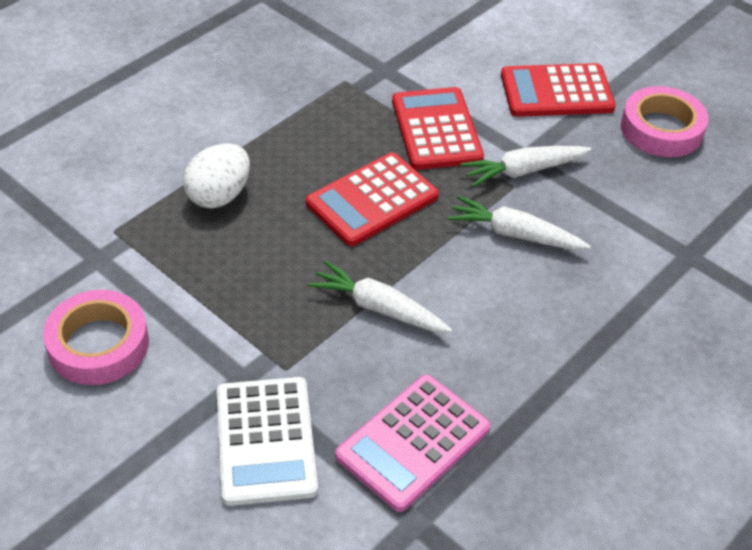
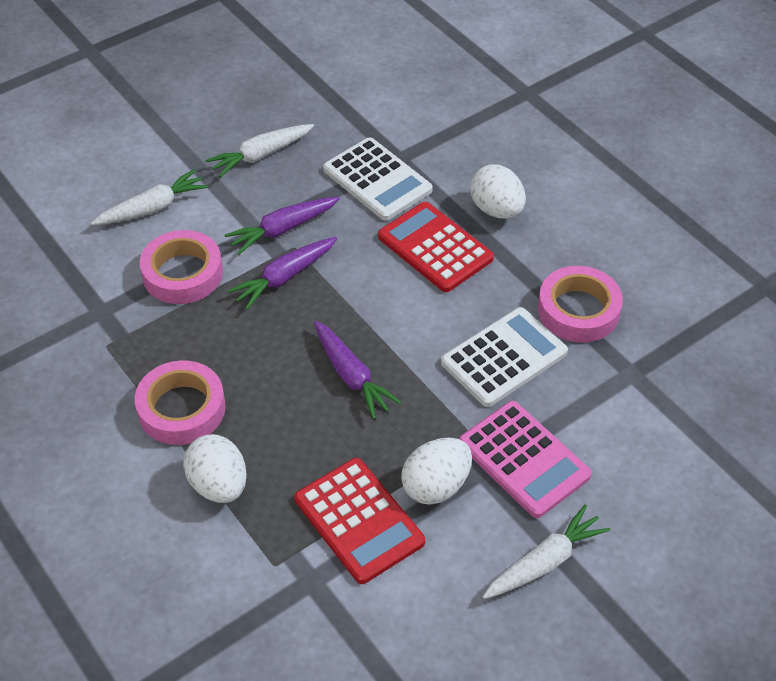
pink tape: 2 -> 3
purple carrot: 0 -> 3
red calculator: 3 -> 2
white calculator: 1 -> 2
white egg: 1 -> 3

